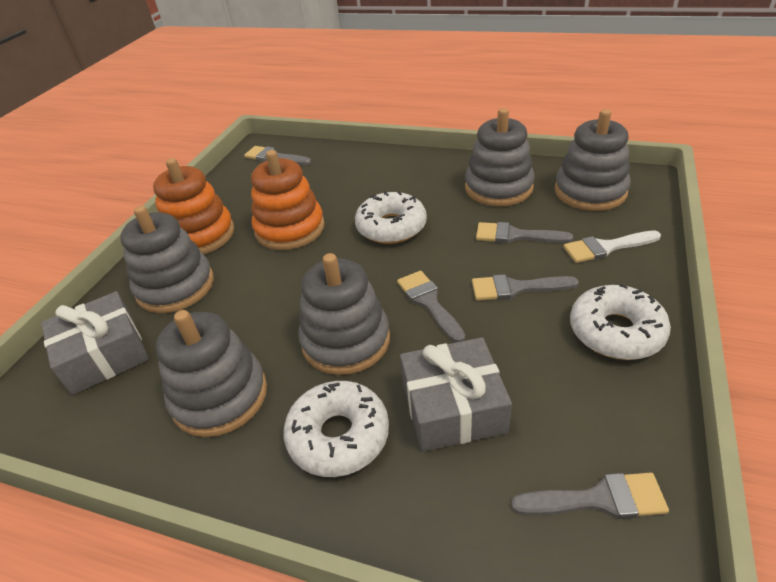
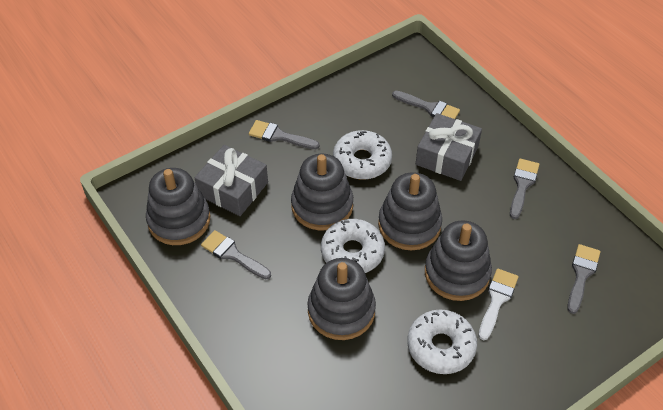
orange stacking toy: 2 -> 0

